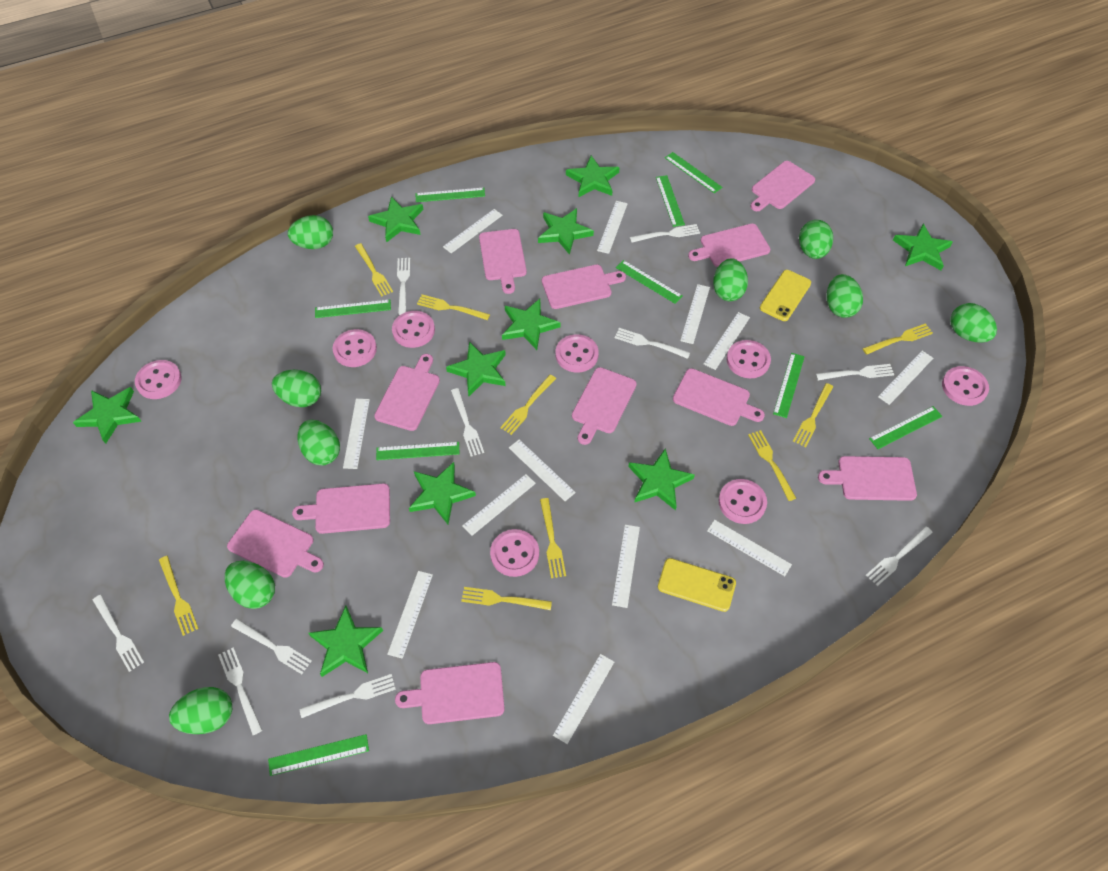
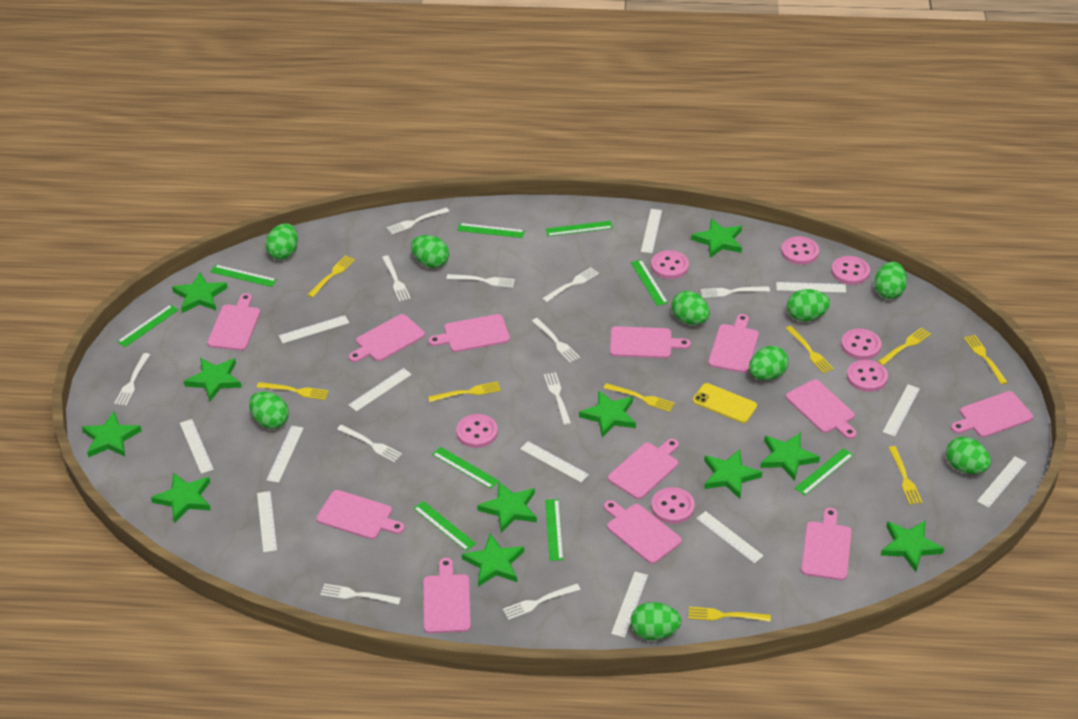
green star: 10 -> 11
pink button: 8 -> 7
pink cutting board: 11 -> 12
white fork: 10 -> 11
yellow phone: 2 -> 1

